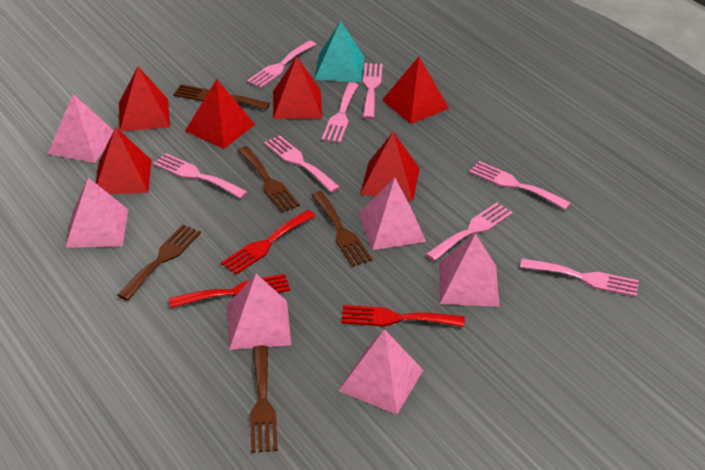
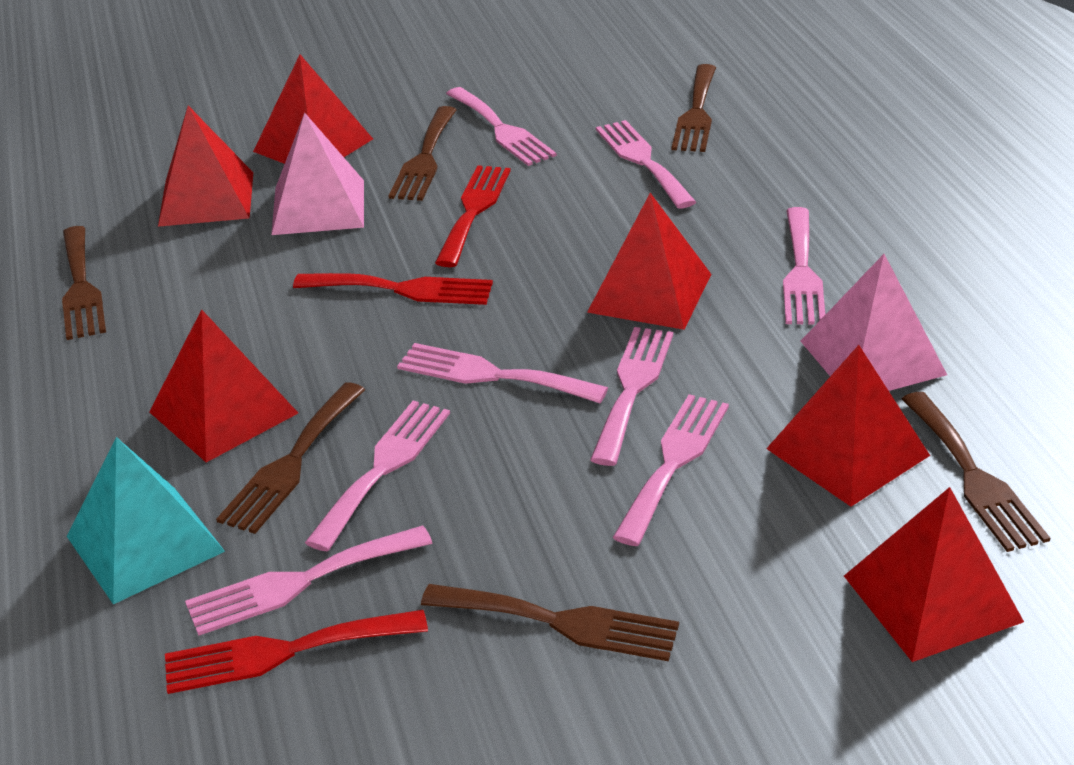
brown fork: 5 -> 6
pink pyramid: 6 -> 2

